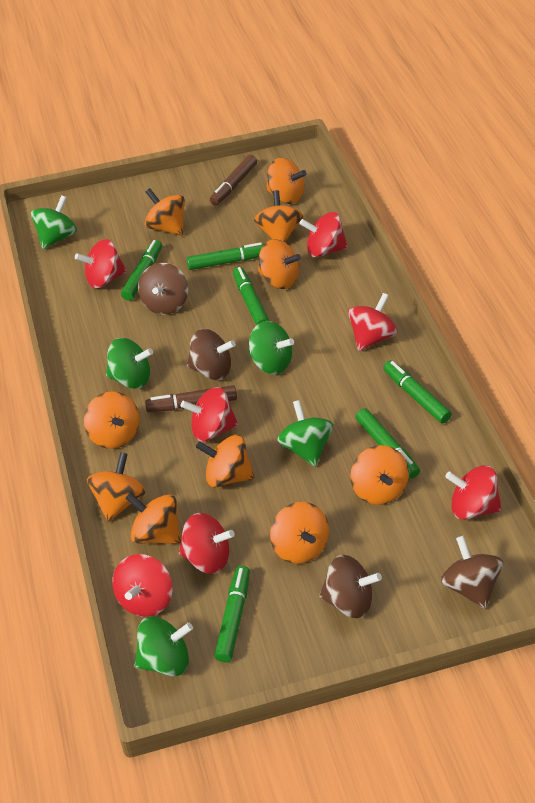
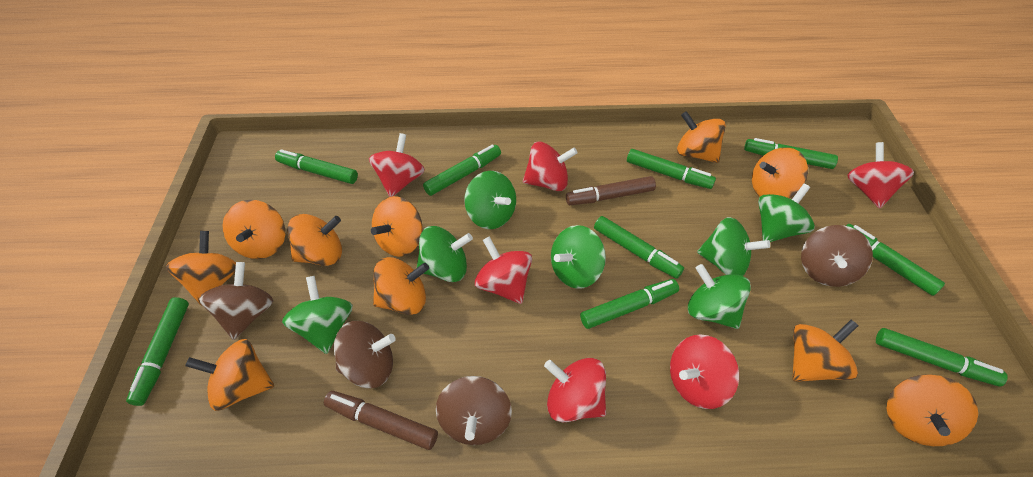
green marker: 6 -> 9
green spinning top: 5 -> 7
red spinning top: 7 -> 6

